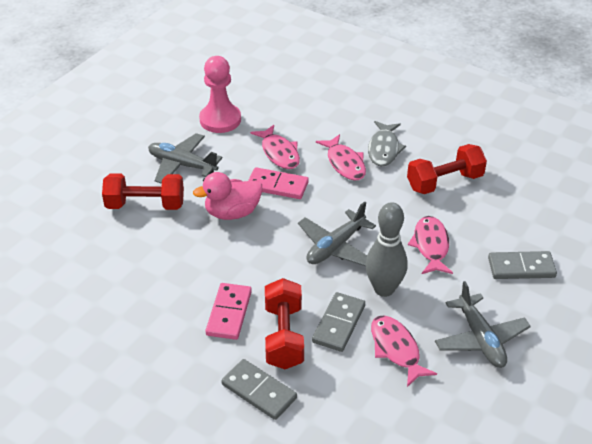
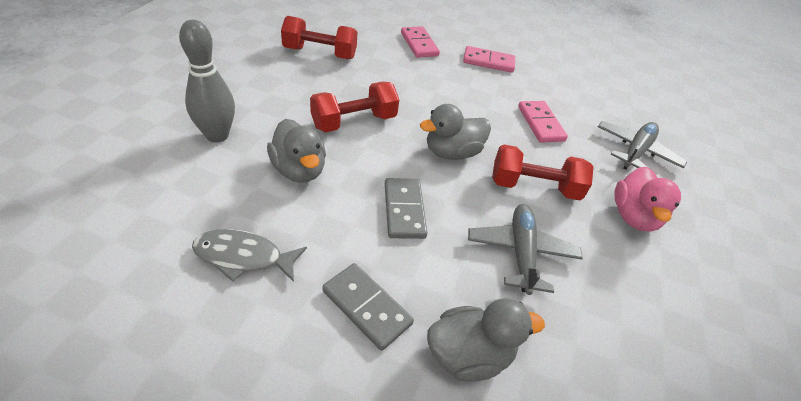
grey domino: 3 -> 2
grey duck: 0 -> 3
grey plane: 3 -> 2
pink domino: 2 -> 3
pink fish: 4 -> 0
pink pawn: 1 -> 0

